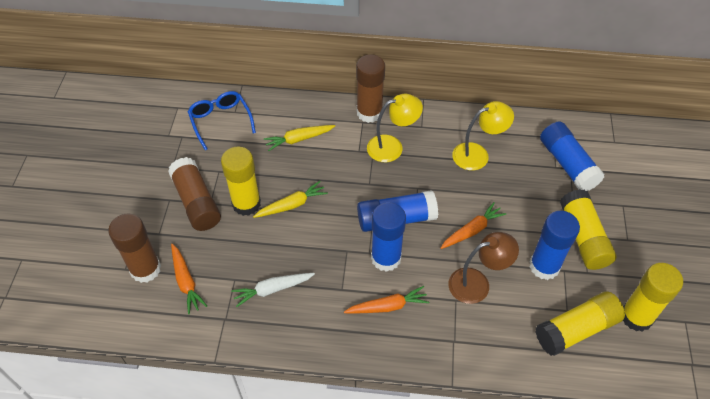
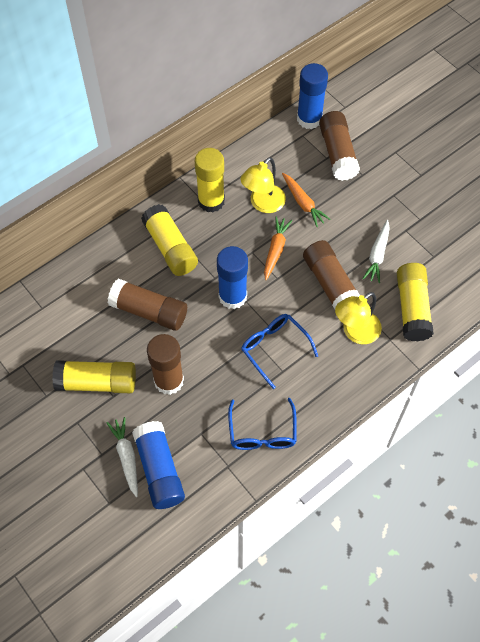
blue glasses: 1 -> 2
blue glue stick: 4 -> 3
brown glue stick: 3 -> 4
brown lamp: 1 -> 0
orange carrot: 3 -> 2
white carrot: 1 -> 2
yellow carrot: 2 -> 0

